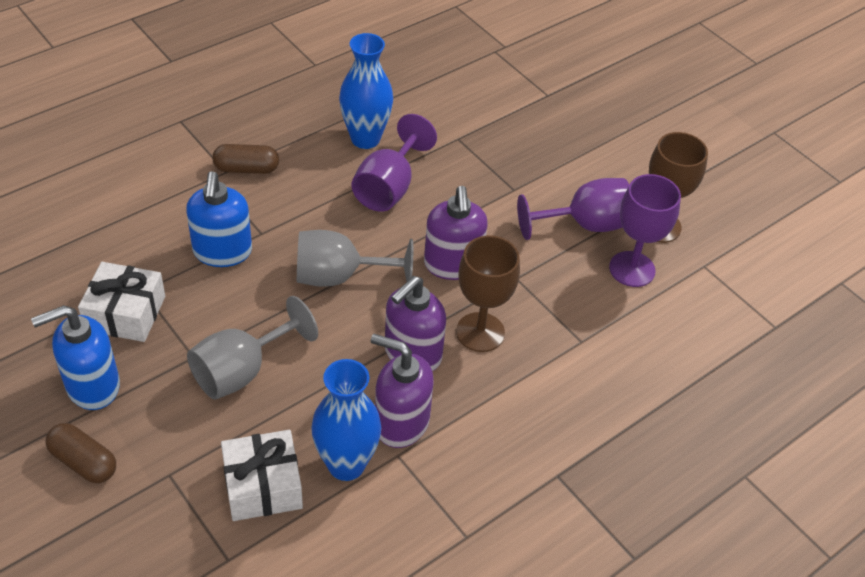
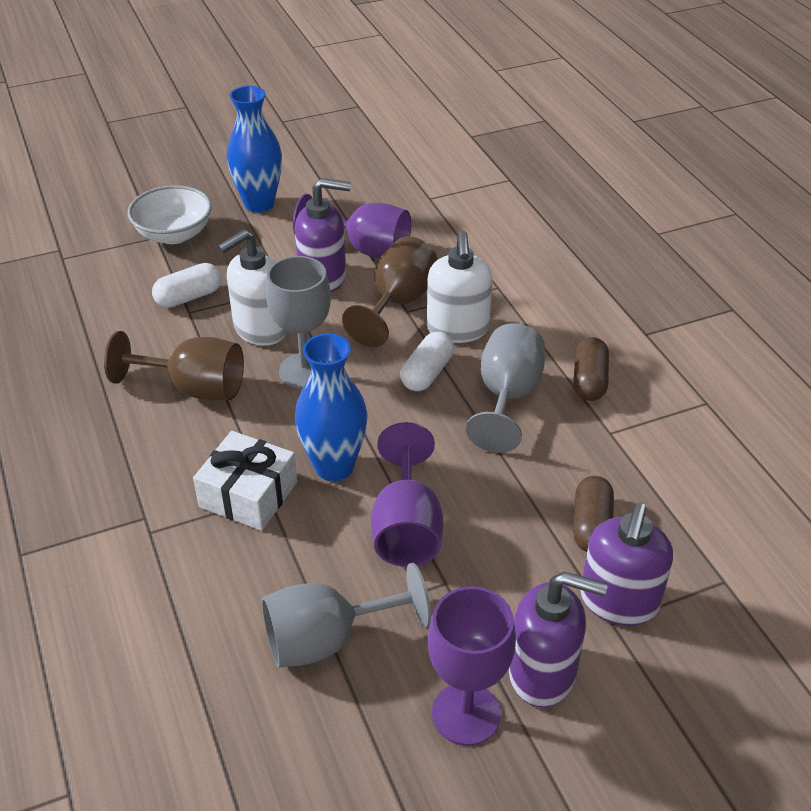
blue soap dispenser: 2 -> 0
grey goblet: 2 -> 3
white bowl: 0 -> 1
white capsule: 0 -> 2
white gift: 2 -> 1
white soap dispenser: 0 -> 2

